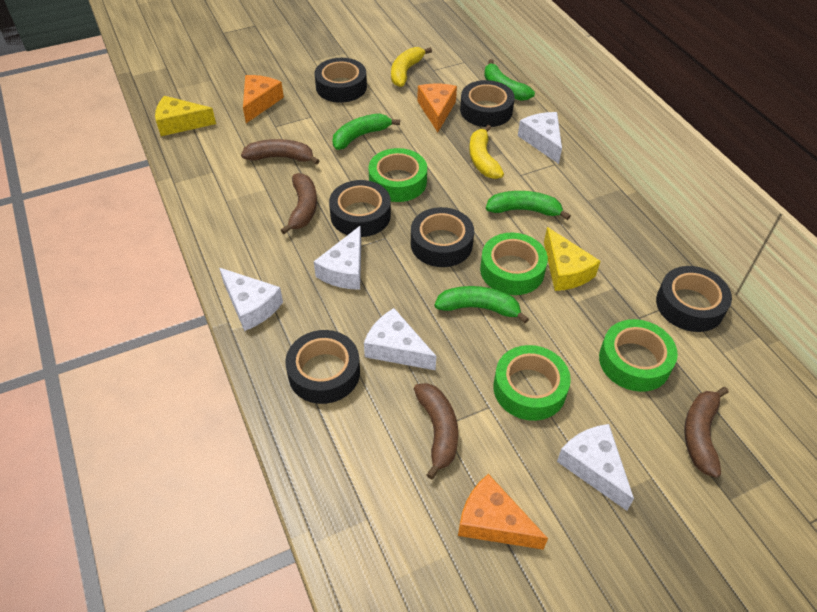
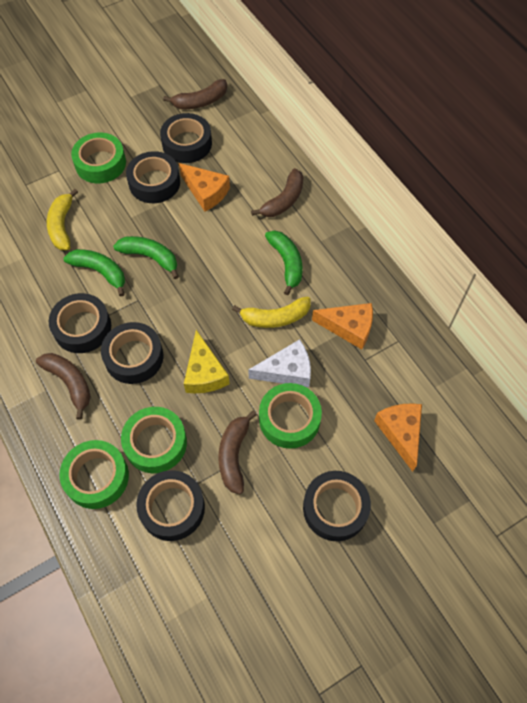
green banana: 4 -> 3
white cheese: 5 -> 1
yellow cheese: 2 -> 1

